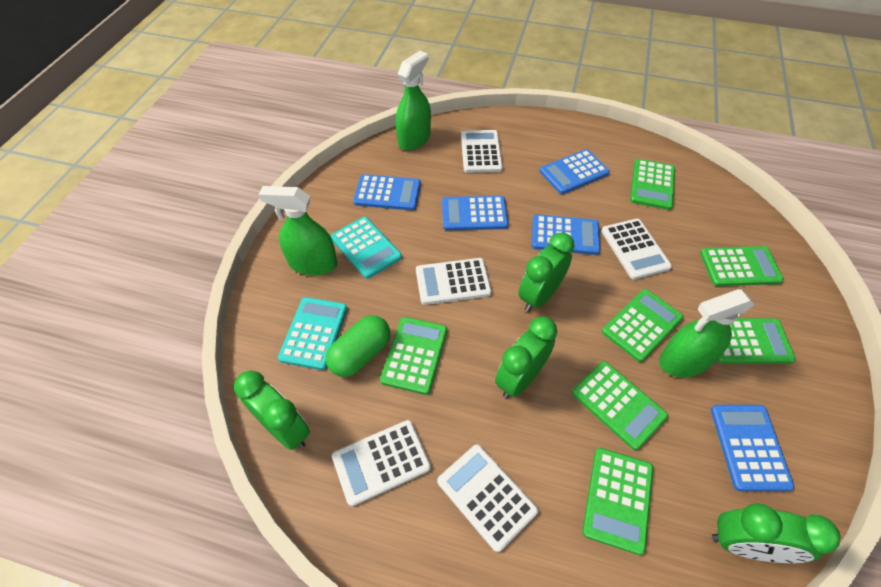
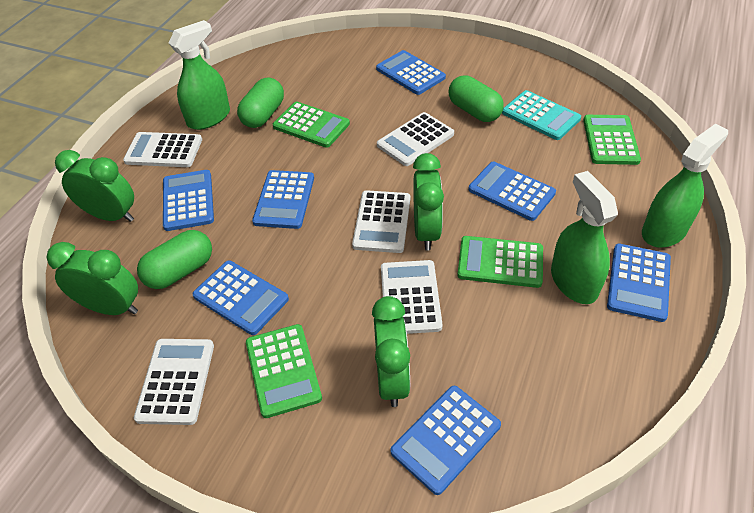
blue calculator: 5 -> 7
green calculator: 7 -> 4
green capsule: 1 -> 3
turquoise calculator: 2 -> 1

